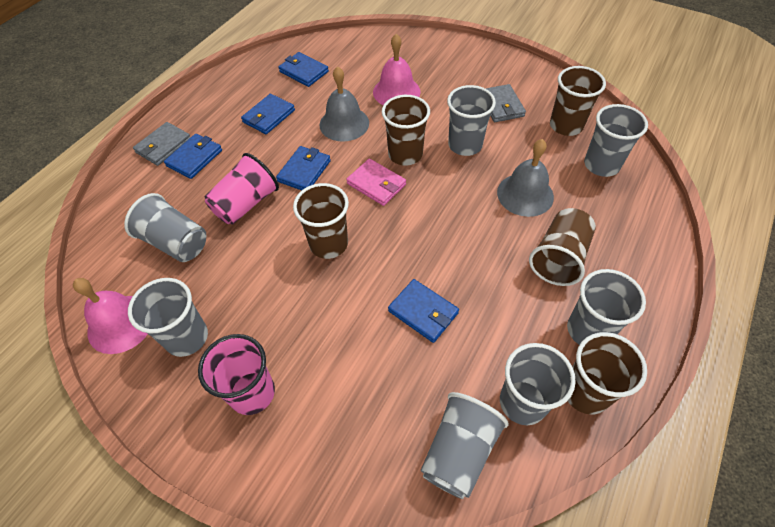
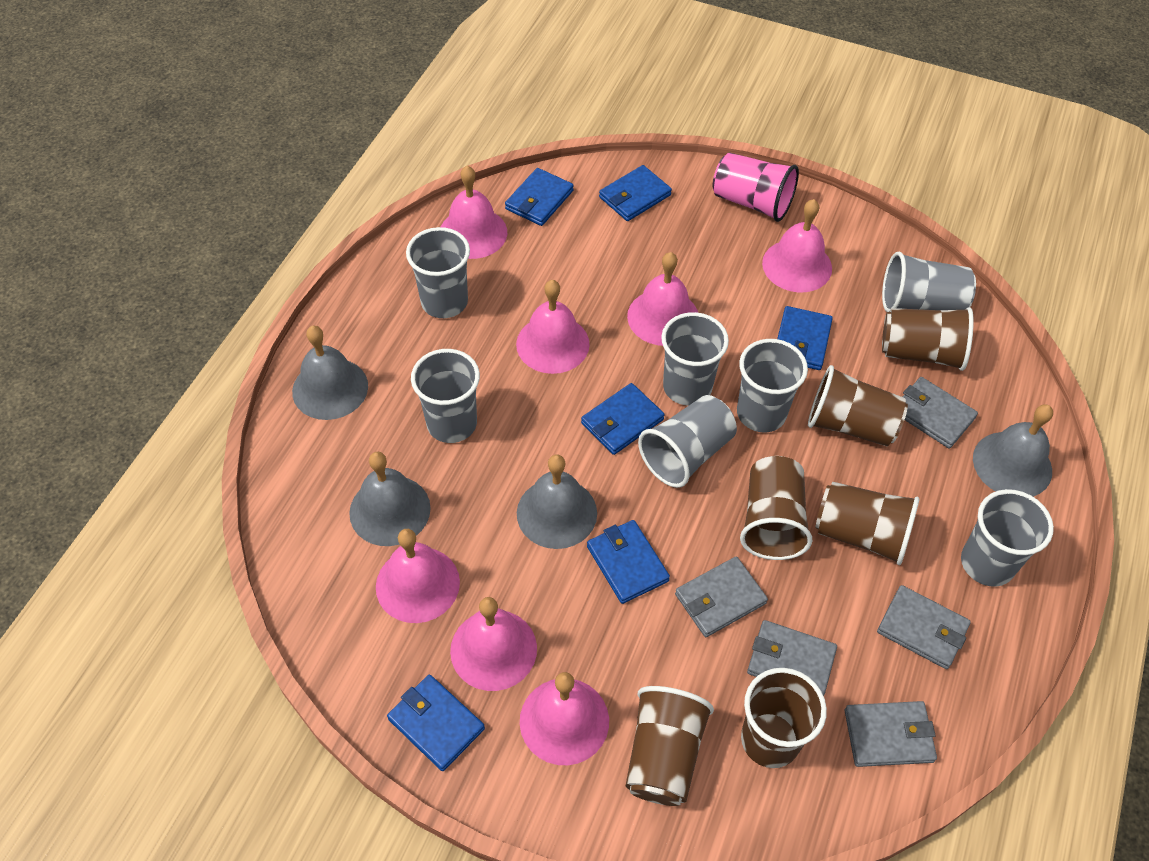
blue wallet: 5 -> 6
brown cup: 5 -> 6
grey bell: 2 -> 4
grey wallet: 2 -> 5
pink bell: 2 -> 7
pink cup: 2 -> 1
pink wallet: 1 -> 0

